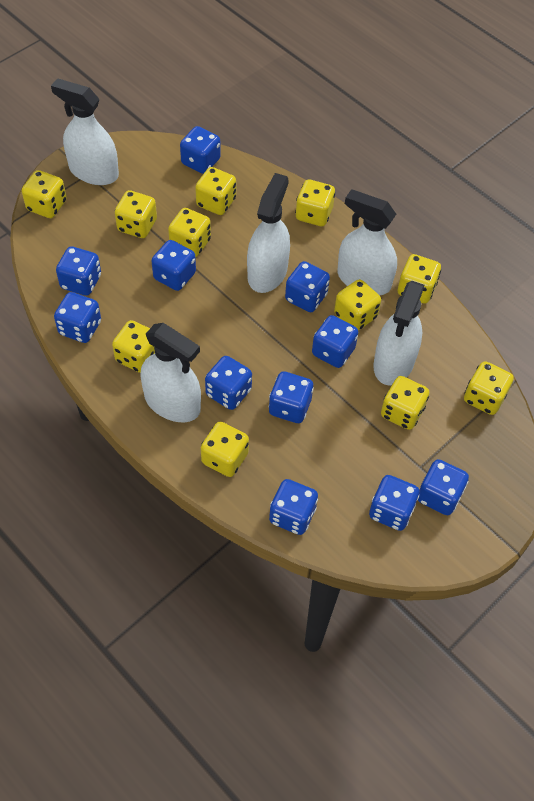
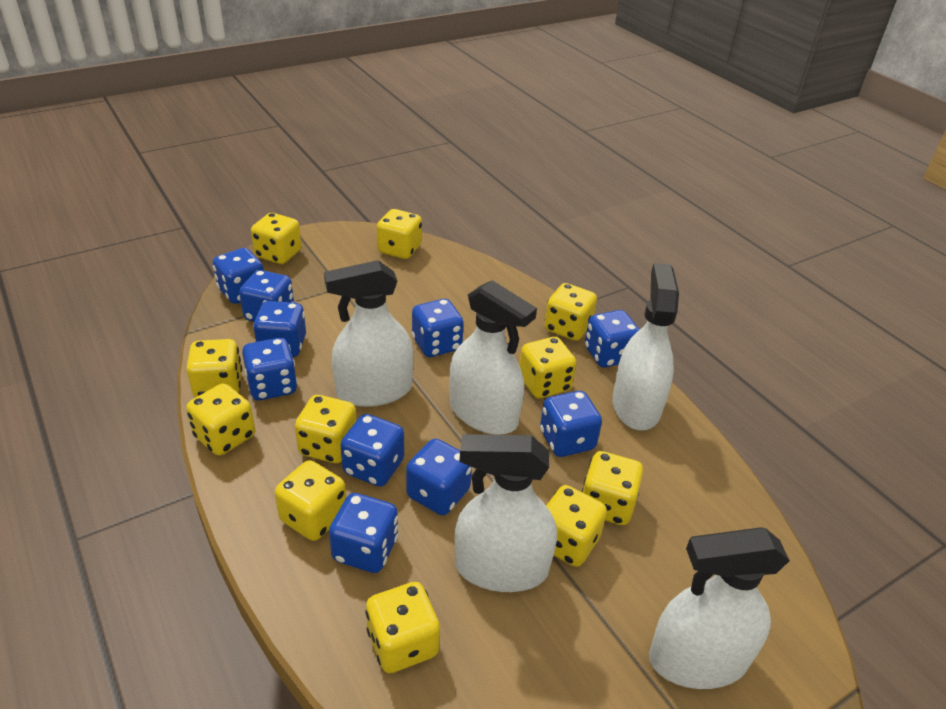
blue dice: 11 -> 10

